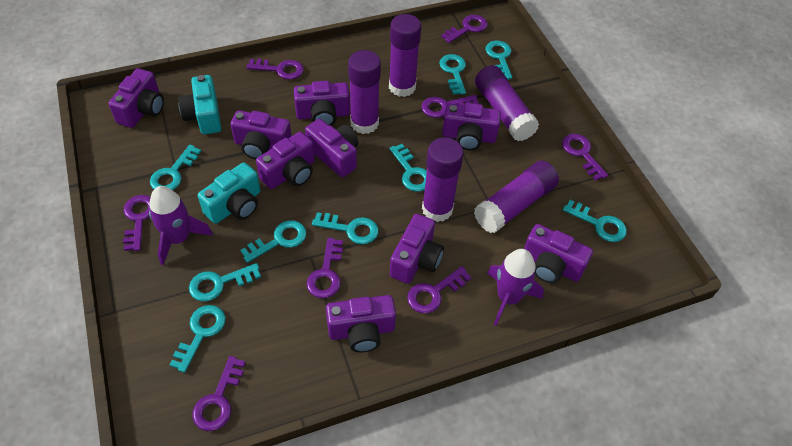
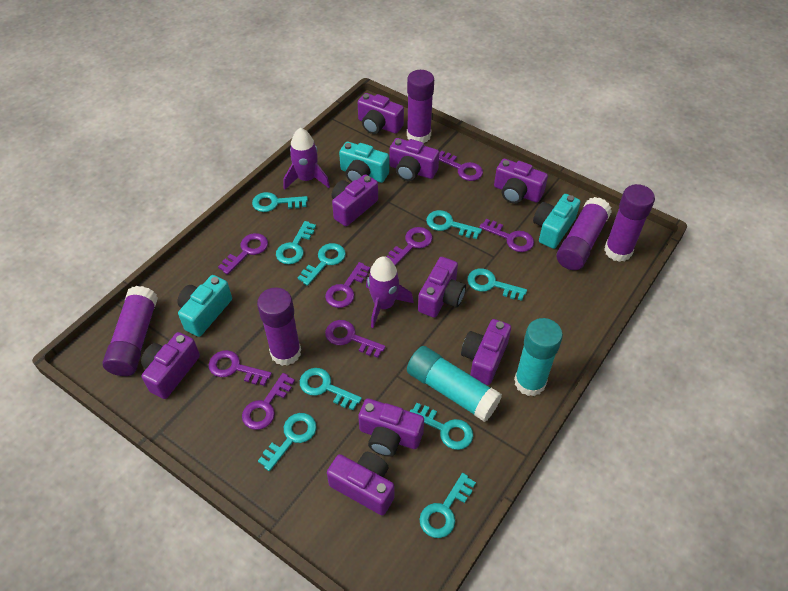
turquoise camera: 2 -> 3
turquoise glue stick: 0 -> 2

